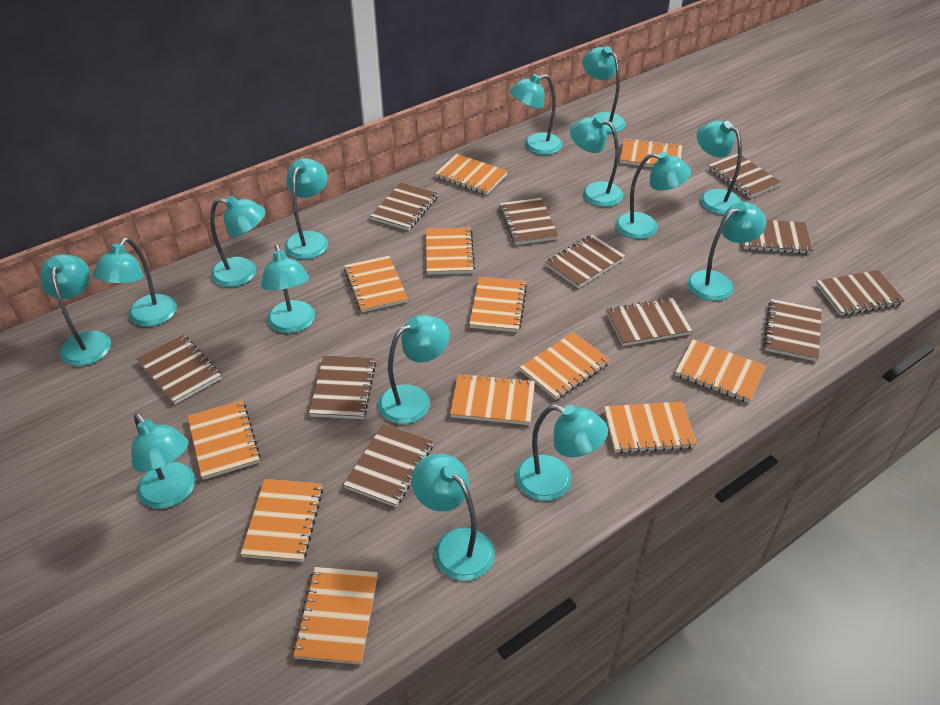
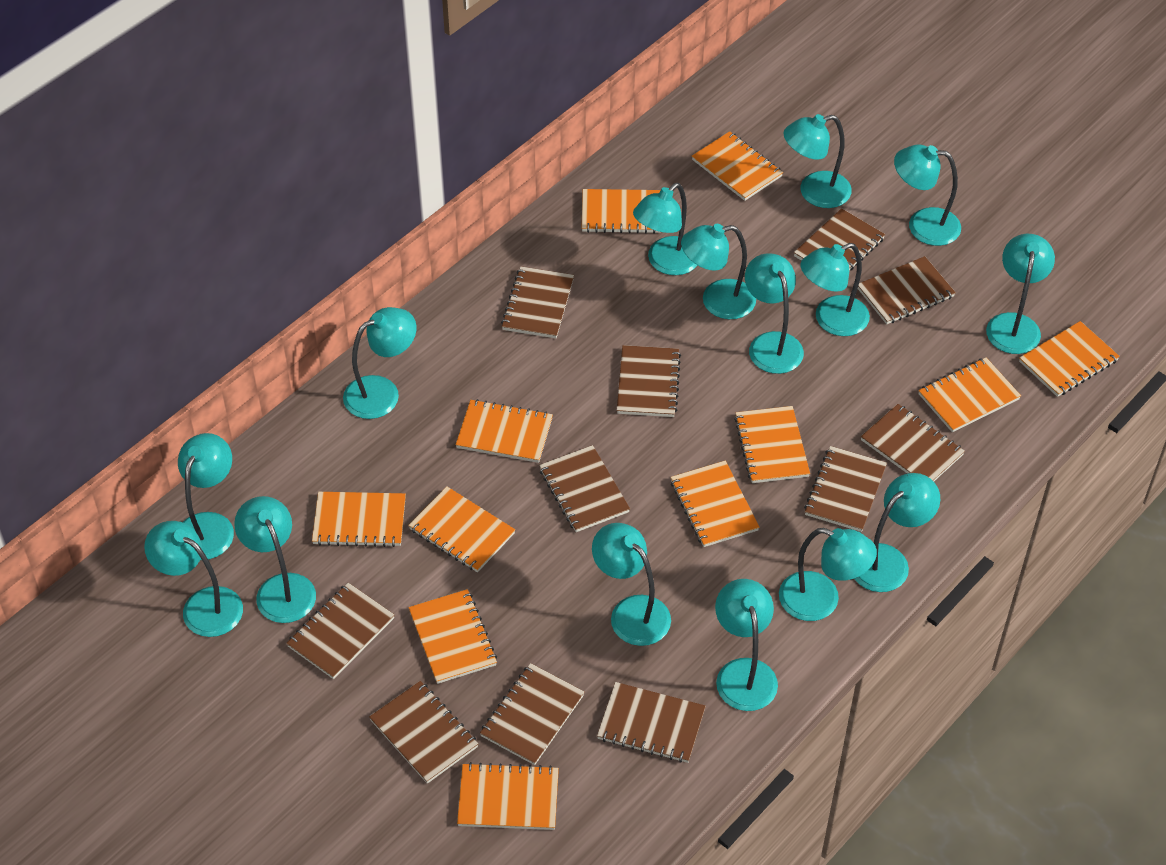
orange notebook: 12 -> 11

